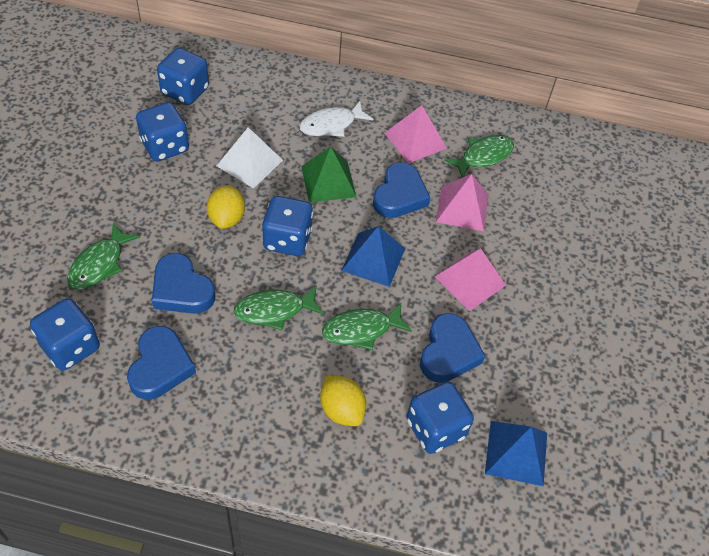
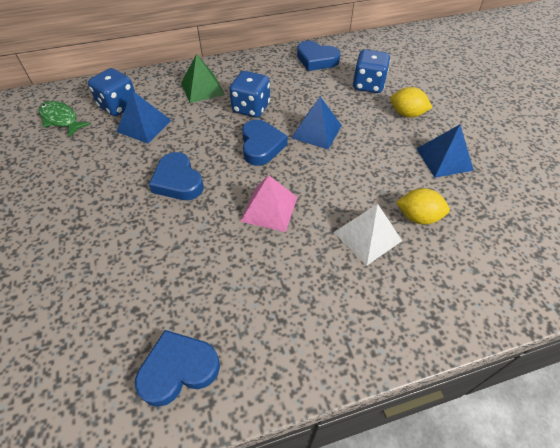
blue dice: 5 -> 3
blue pyramid: 2 -> 3
green fish: 4 -> 1
pink pyramid: 3 -> 1
white fish: 1 -> 0

